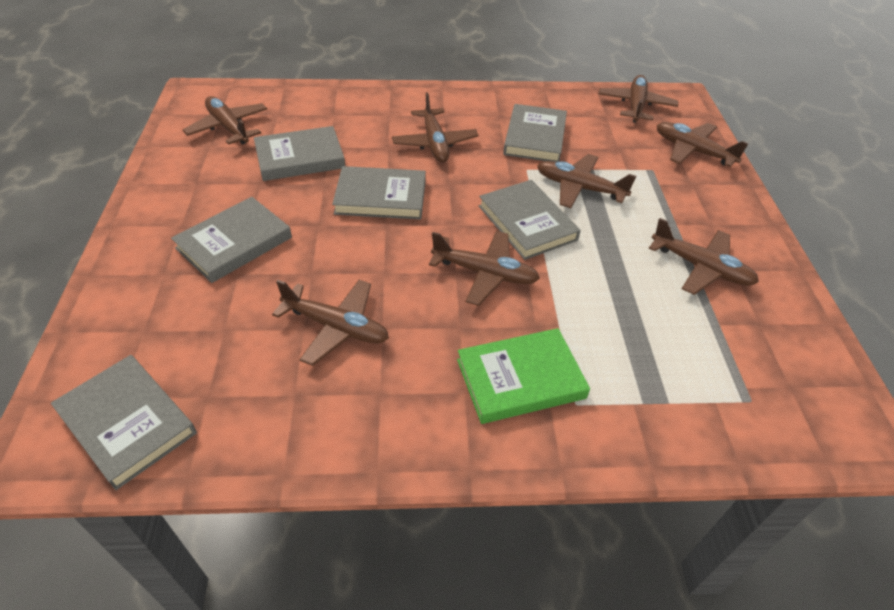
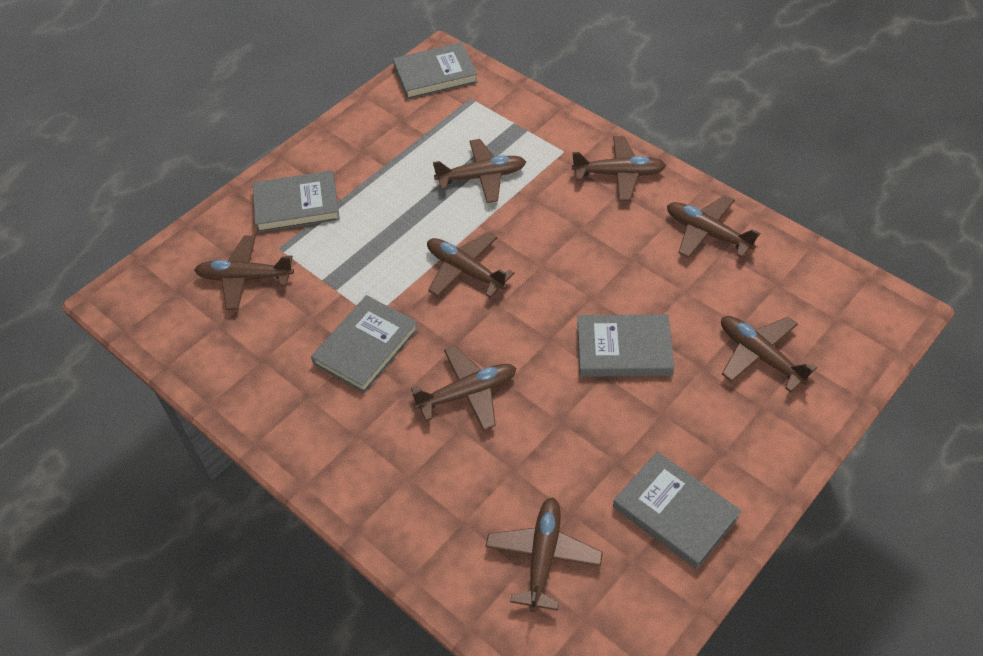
green book: 1 -> 0
grey book: 6 -> 5

